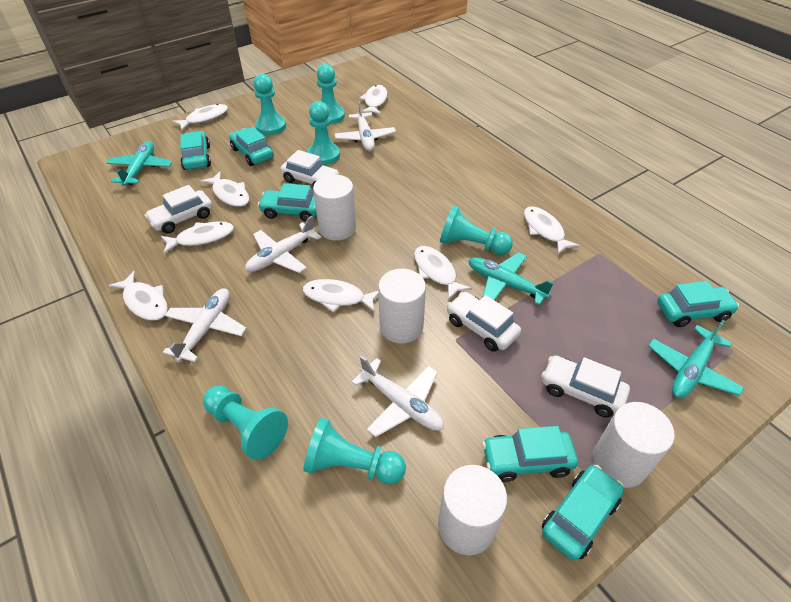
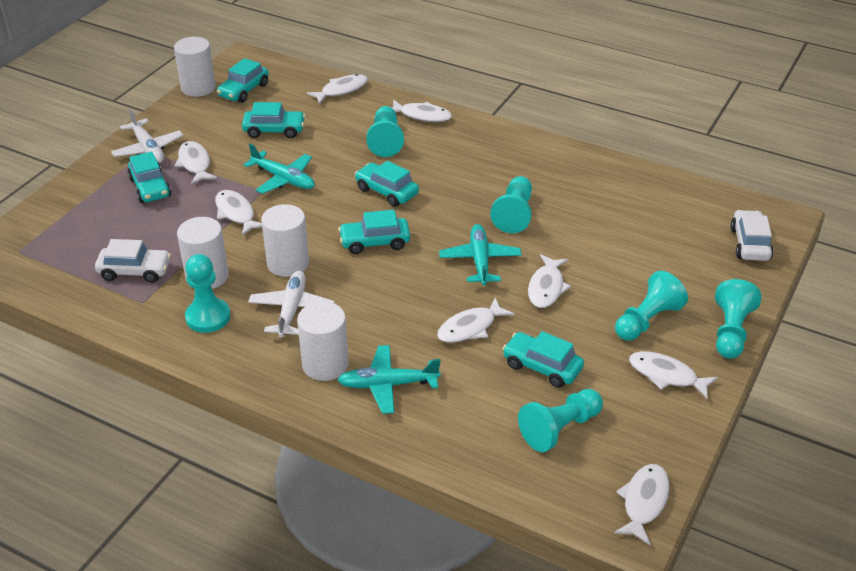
white car: 4 -> 2
white plane: 4 -> 2

